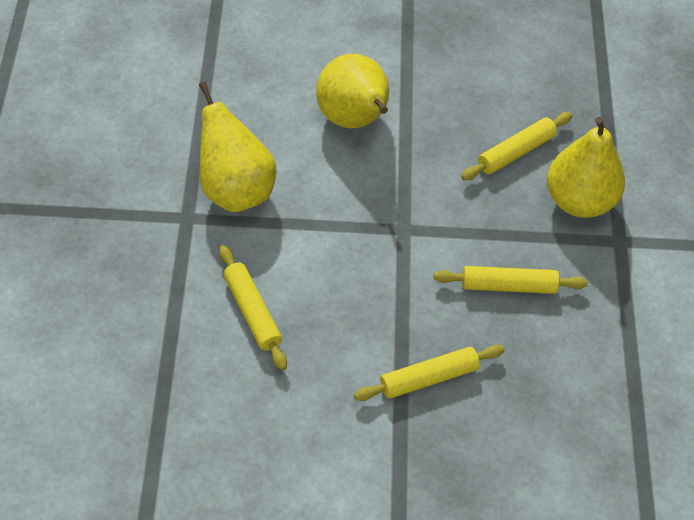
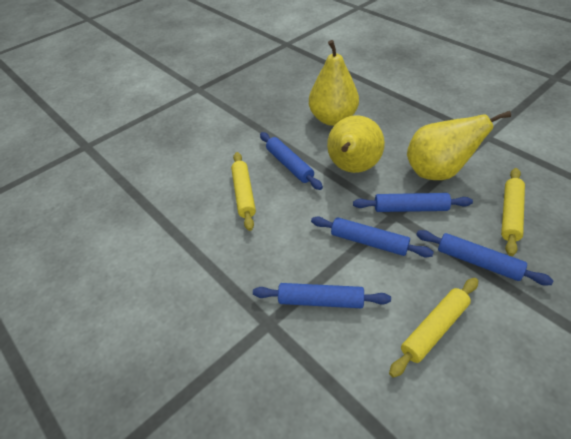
blue rolling pin: 0 -> 5
yellow rolling pin: 4 -> 3

